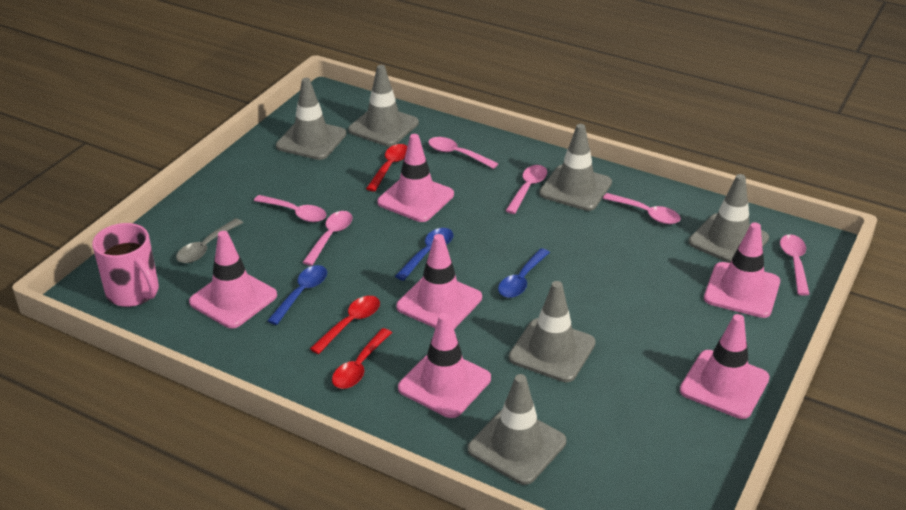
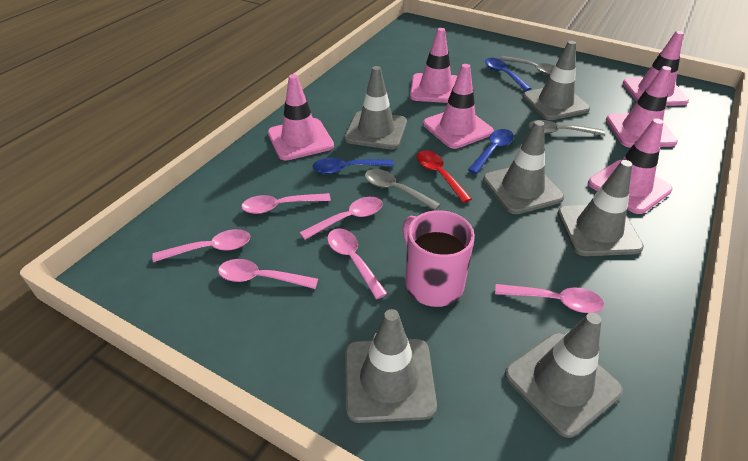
grey spoon: 1 -> 3
red spoon: 3 -> 1

